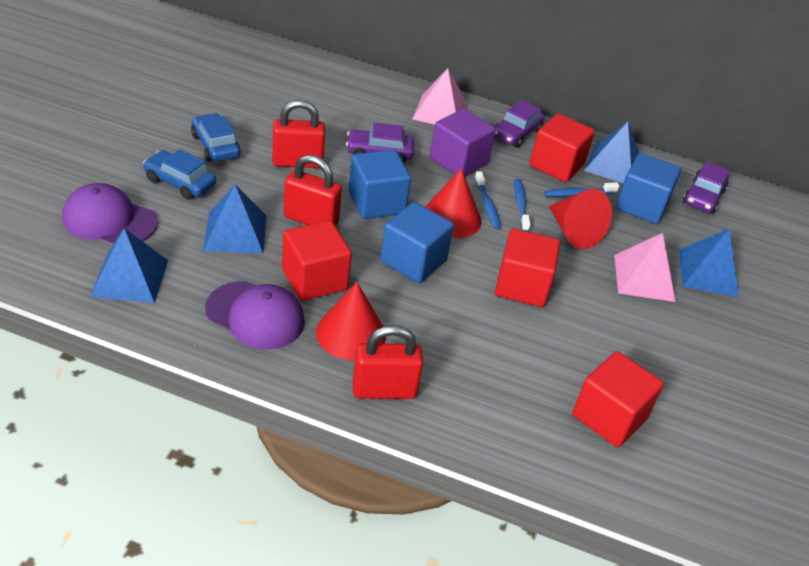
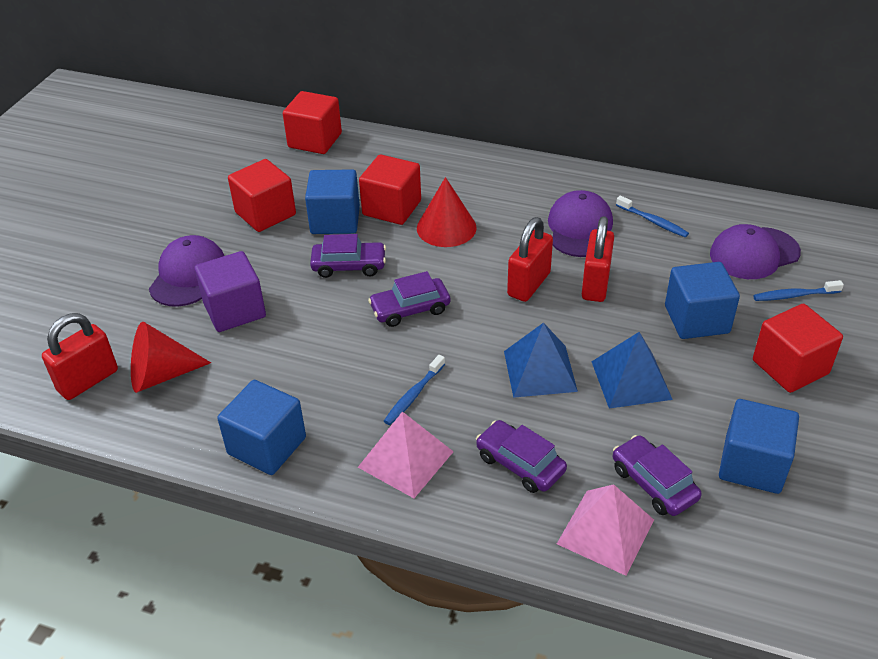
blue car: 2 -> 0
blue cube: 3 -> 4
blue pyramid: 4 -> 2
purple cap: 2 -> 3
purple car: 3 -> 4
red cone: 3 -> 2

